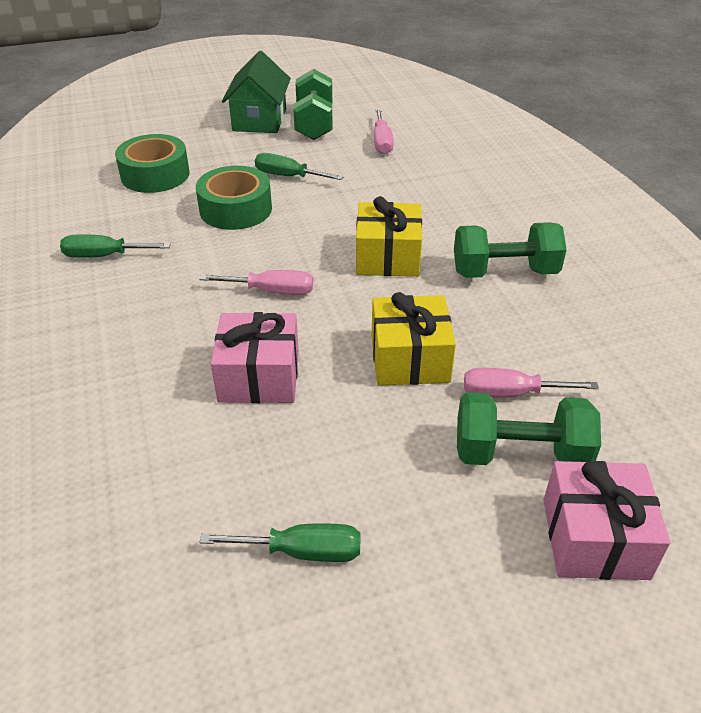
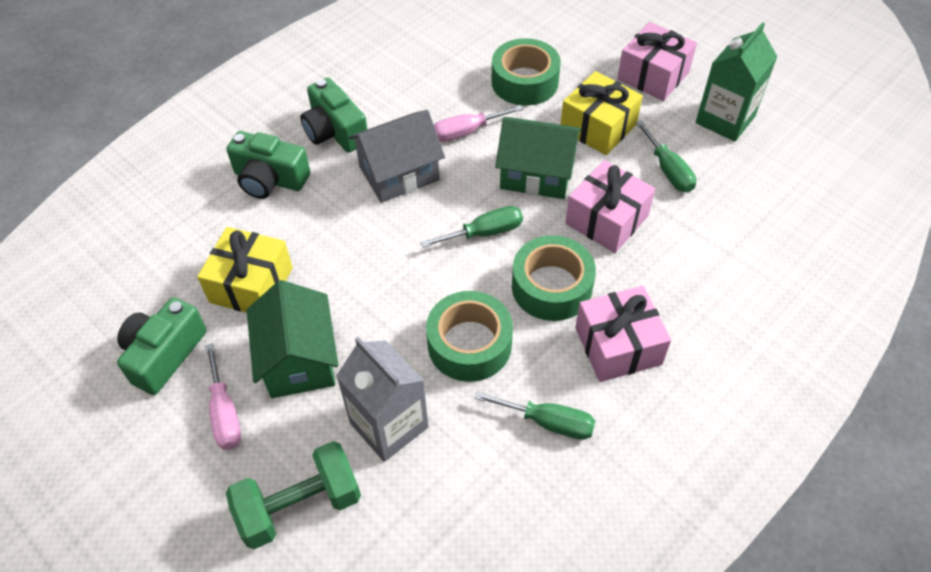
green camera: 0 -> 3
green carton: 0 -> 1
green dumbbell: 3 -> 1
green house: 1 -> 2
green tape: 2 -> 3
grey carton: 0 -> 1
grey house: 0 -> 1
pink gift: 2 -> 3
pink screwdriver: 3 -> 2

